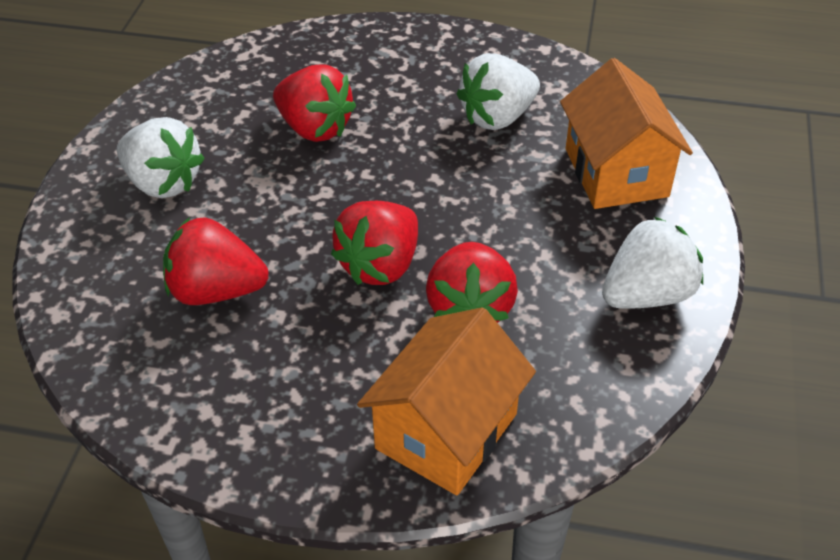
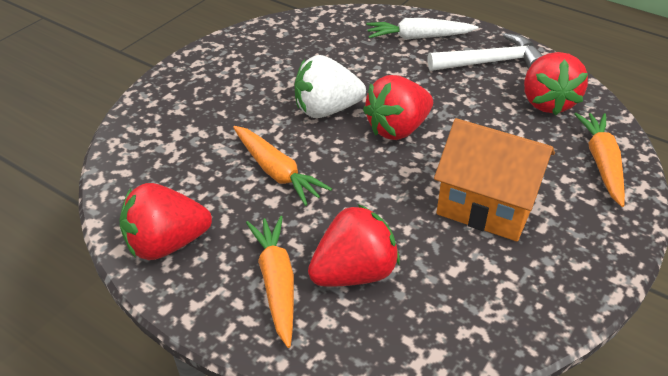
orange carrot: 0 -> 3
orange house: 2 -> 1
white carrot: 0 -> 1
white hammer: 0 -> 1
white strawberry: 3 -> 1

